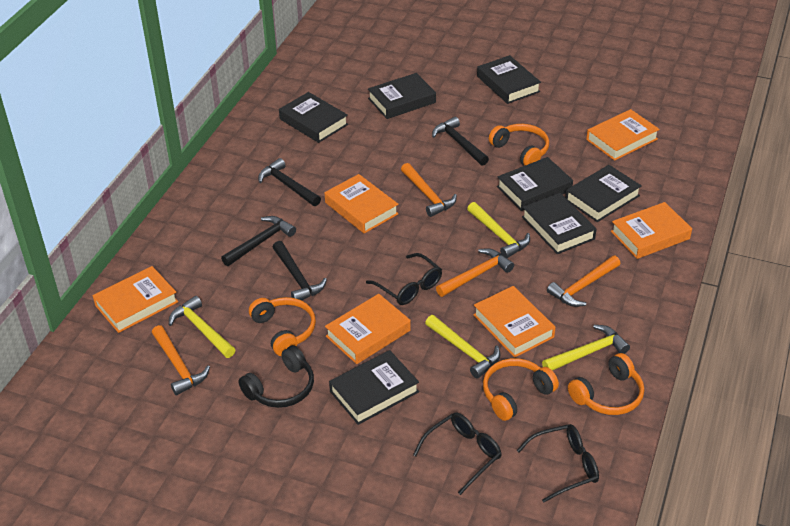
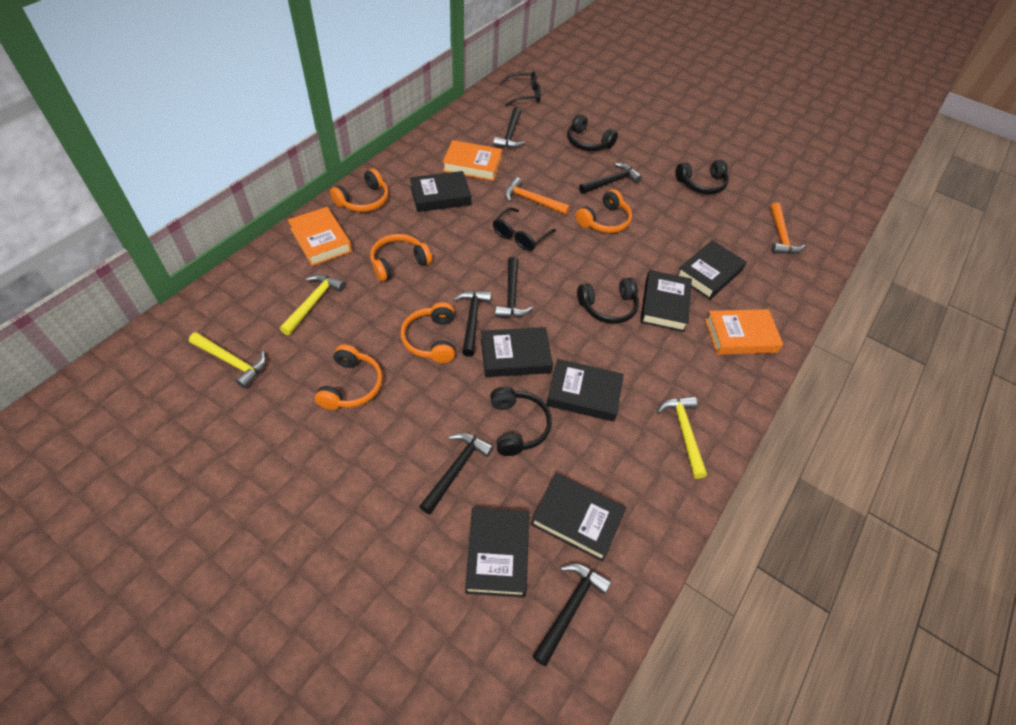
black glasses: 3 -> 2
black hammer: 4 -> 6
black headphones: 1 -> 4
orange book: 6 -> 3
orange hammer: 4 -> 2
orange headphones: 4 -> 5
yellow hammer: 4 -> 3

